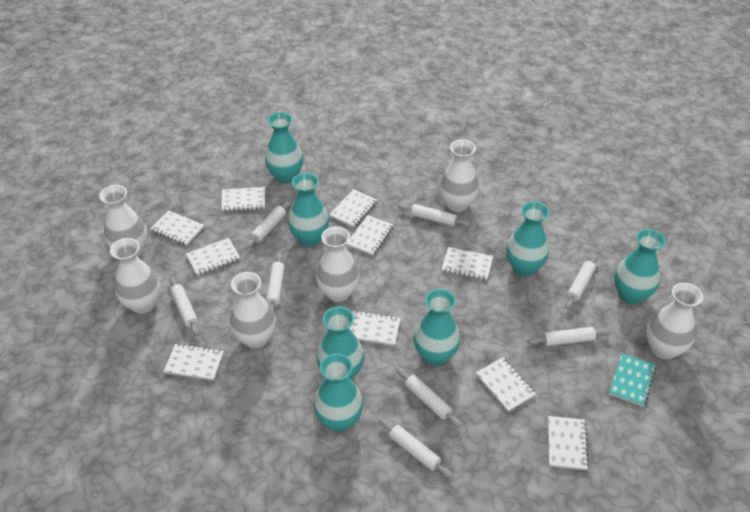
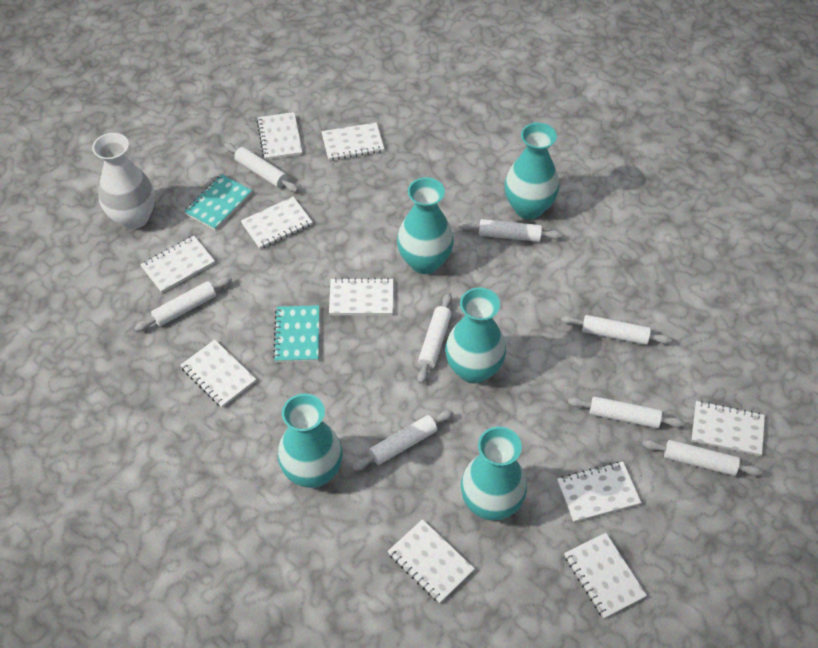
turquoise notebook: 1 -> 2
turquoise vase: 7 -> 5
white vase: 6 -> 1

